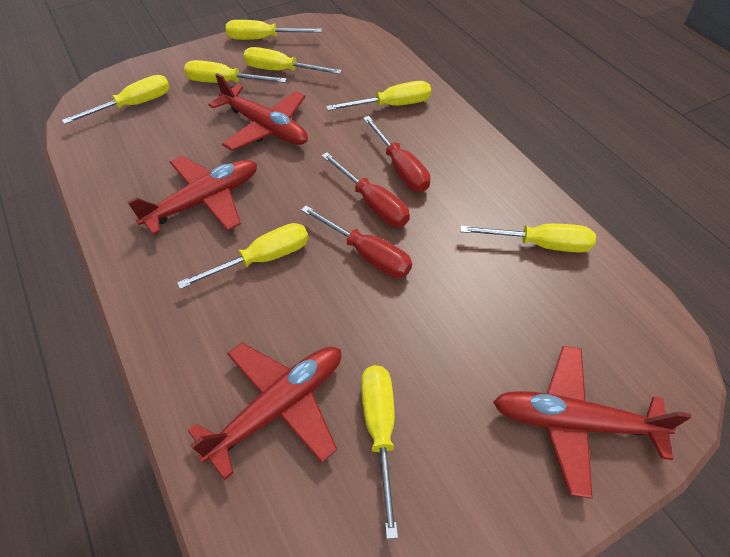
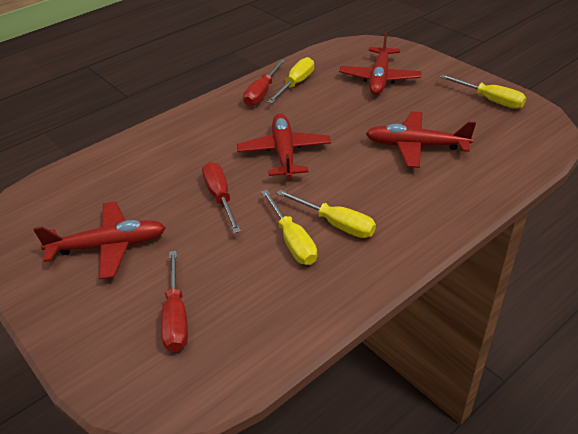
yellow screwdriver: 8 -> 4

